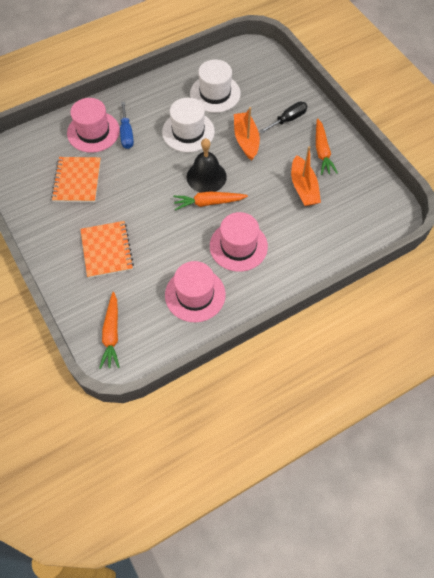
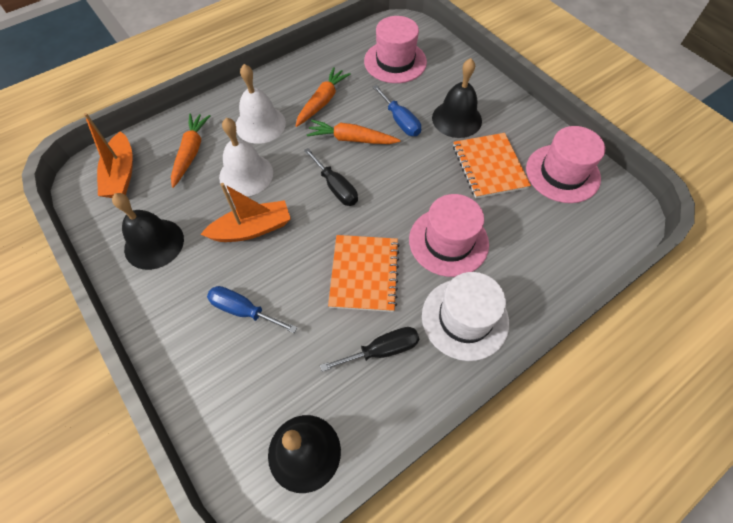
black bell: 1 -> 3
black screwdriver: 1 -> 2
blue screwdriver: 1 -> 2
white bell: 0 -> 2
white hat: 2 -> 1

